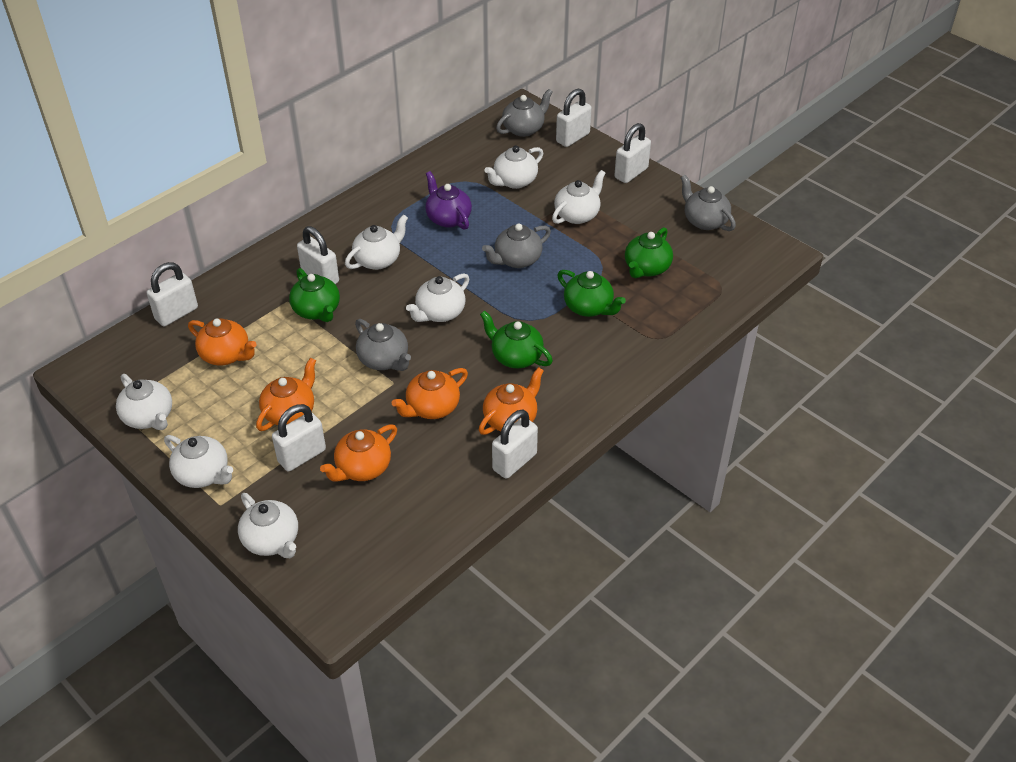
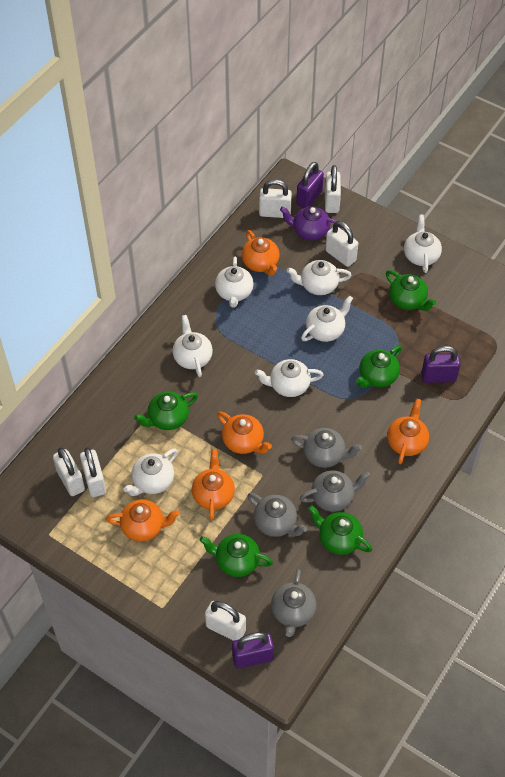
green teapot: 4 -> 5
purple padlock: 0 -> 3

